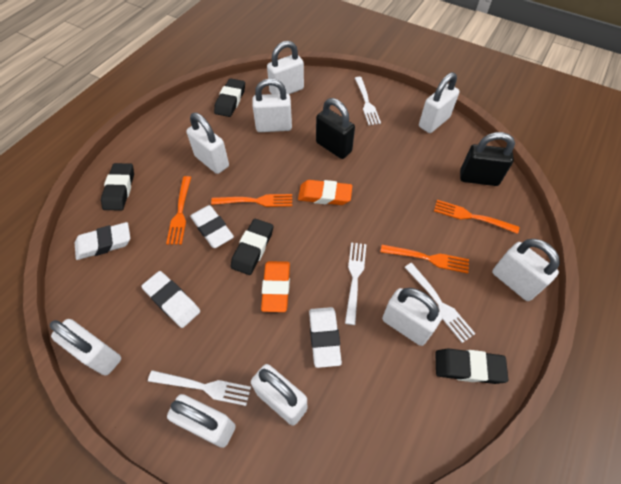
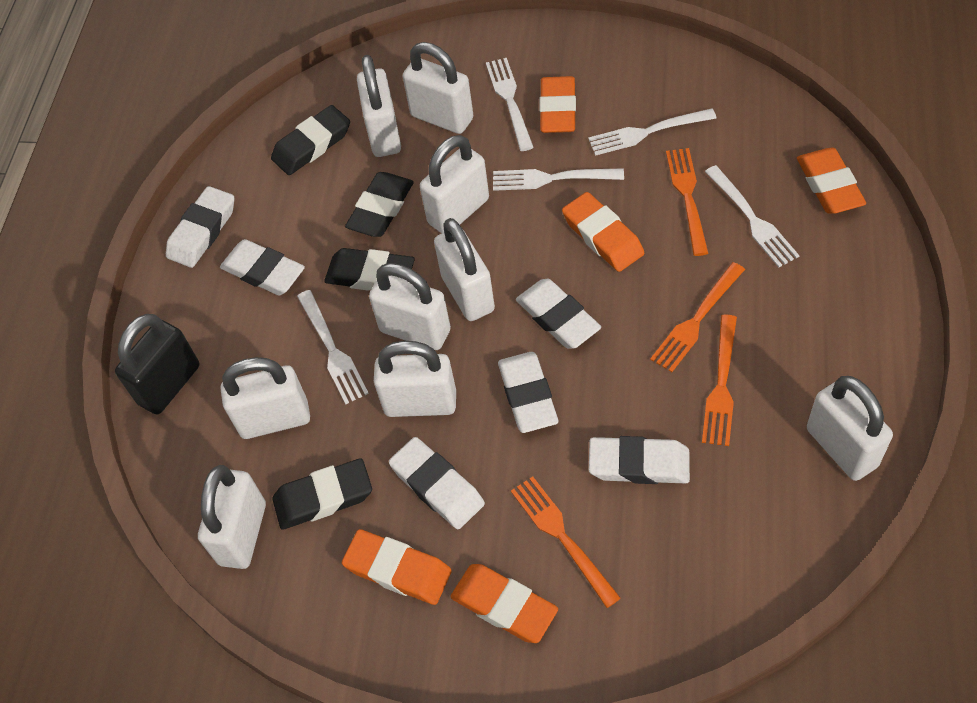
black padlock: 2 -> 1
orange eraser: 2 -> 5
white eraser: 4 -> 6
white fork: 4 -> 5

